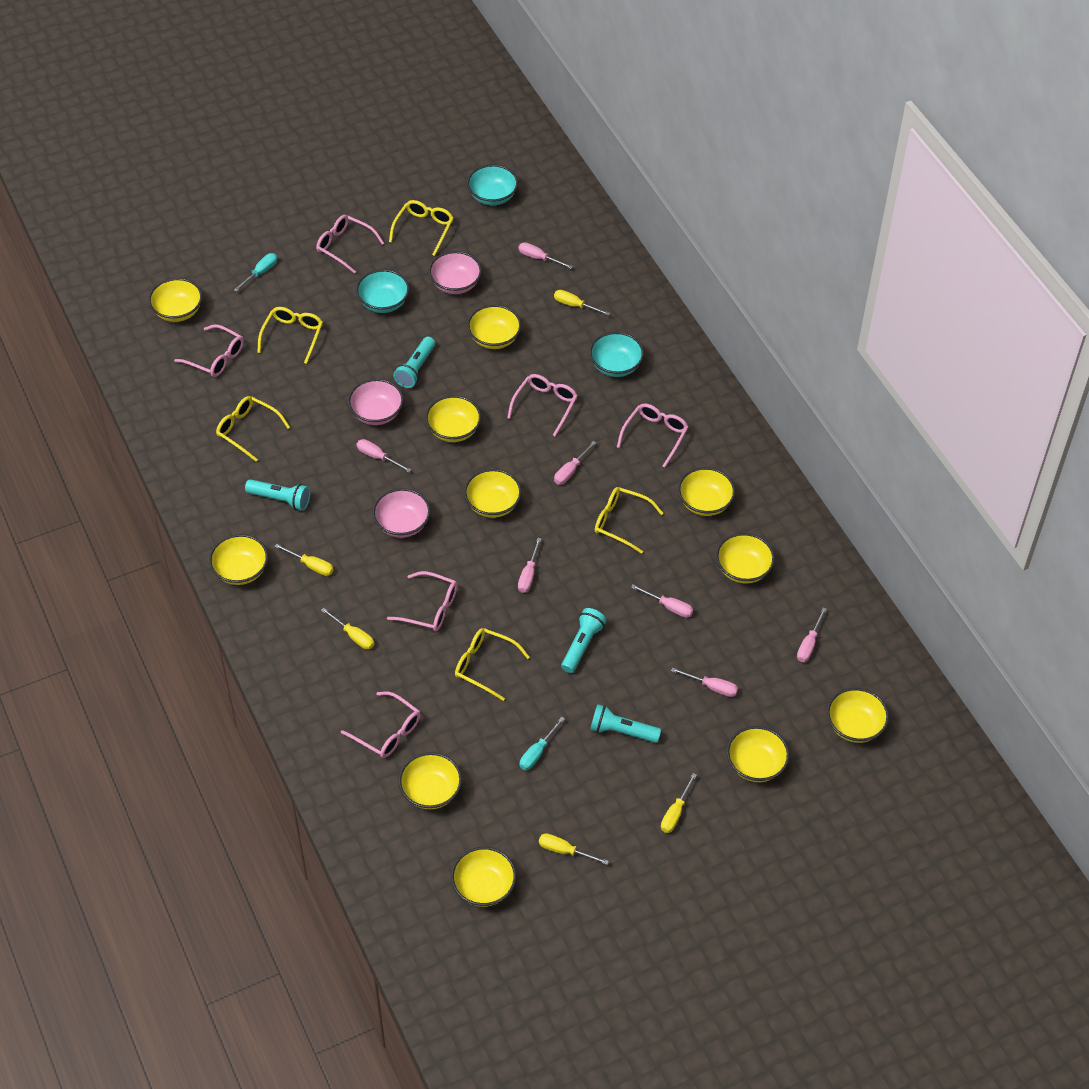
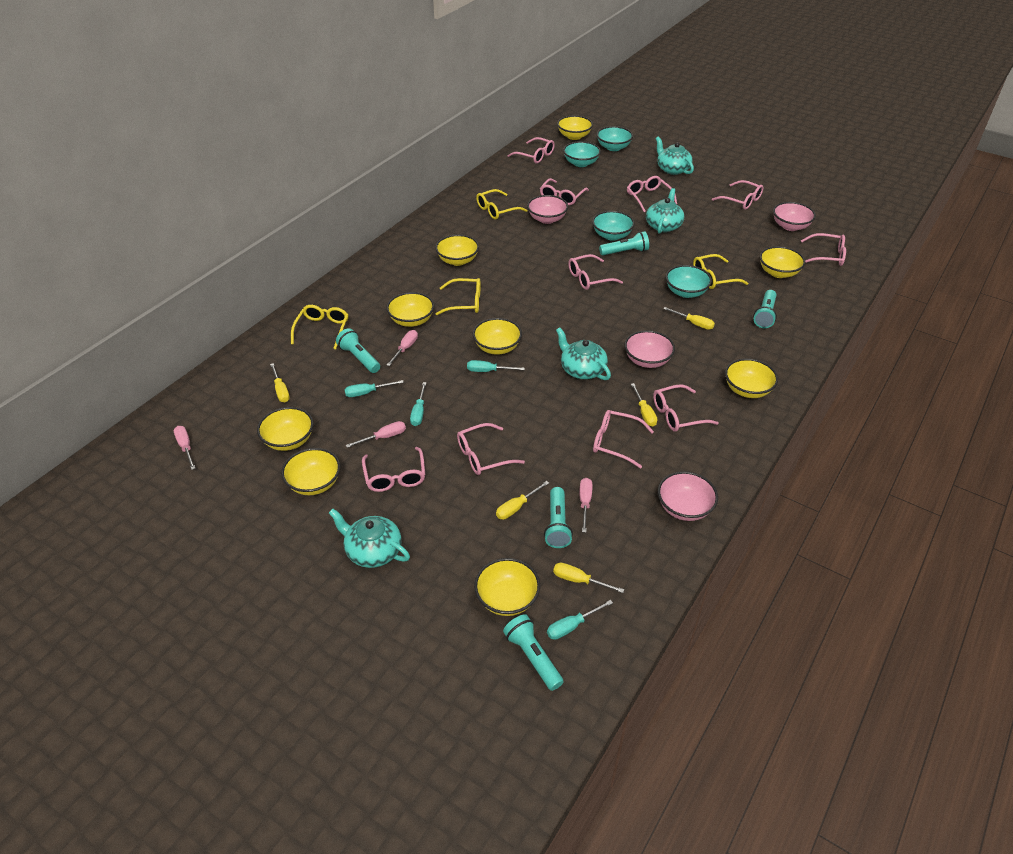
pink bowl: 3 -> 4
pink glasses: 6 -> 10
pink screwdriver: 7 -> 4
turquoise bowl: 3 -> 4
turquoise flashlight: 4 -> 5
turquoise screwdriver: 2 -> 4
turquoise teapot: 0 -> 4
yellow bowl: 11 -> 9
yellow glasses: 5 -> 4

